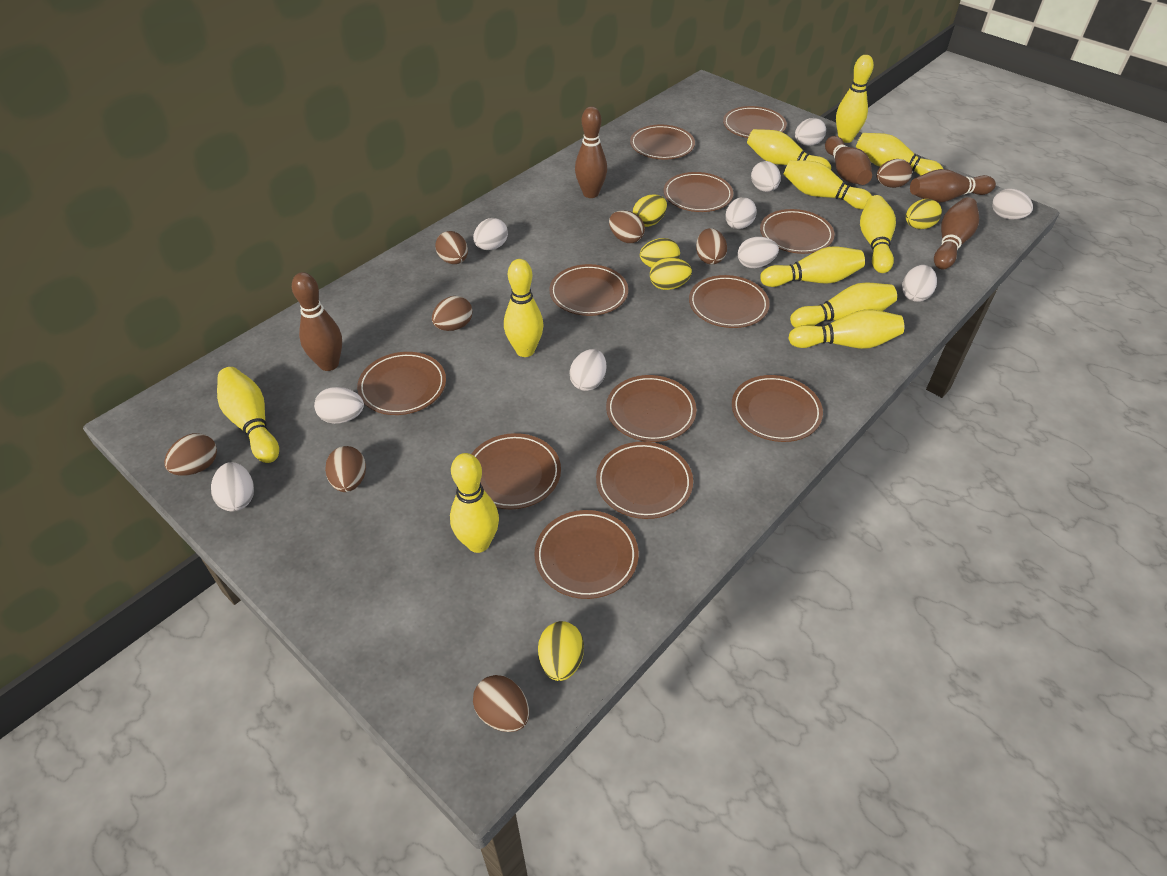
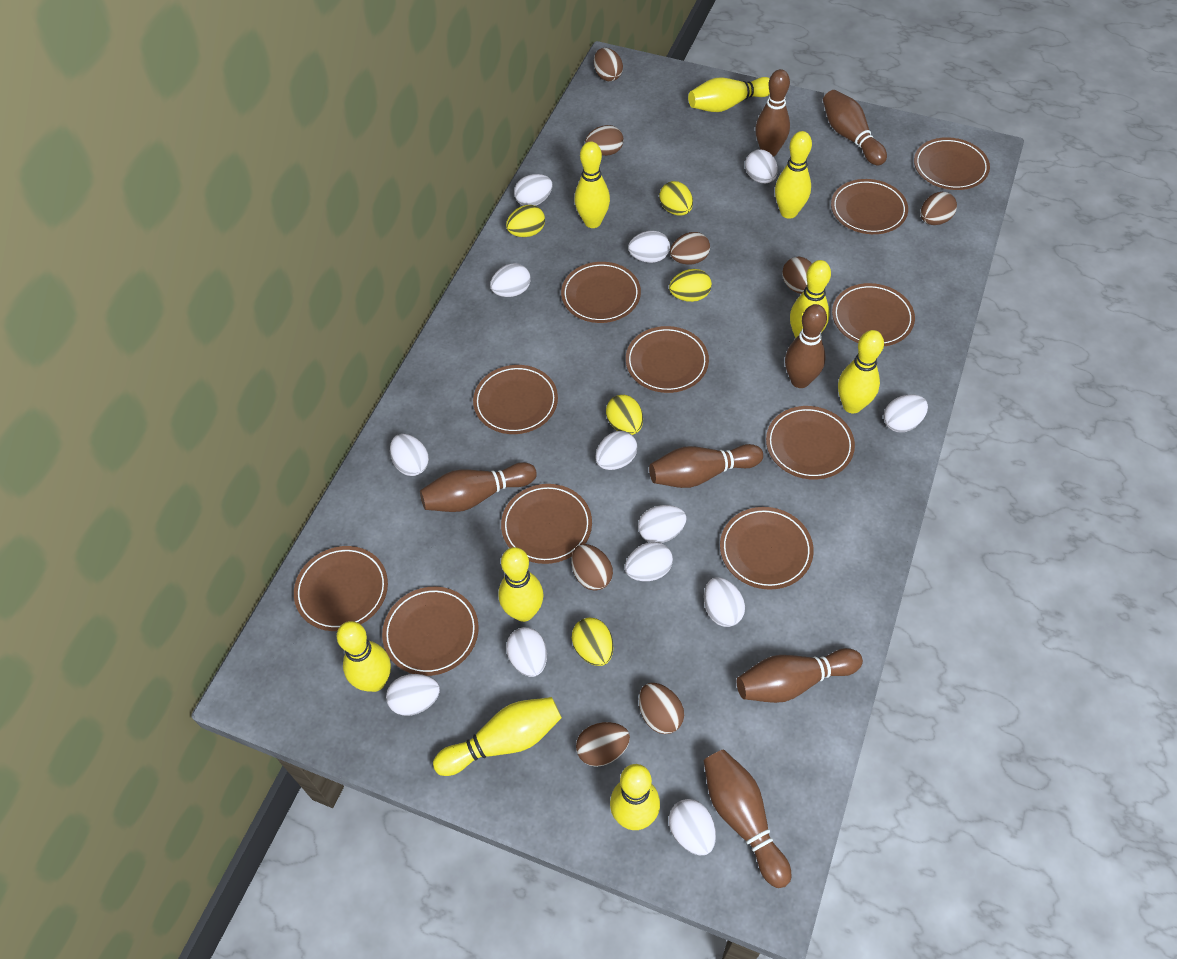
brown bowling pin: 5 -> 7
brown plate: 12 -> 11
white egg: 10 -> 13
yellow bowling pin: 11 -> 9

